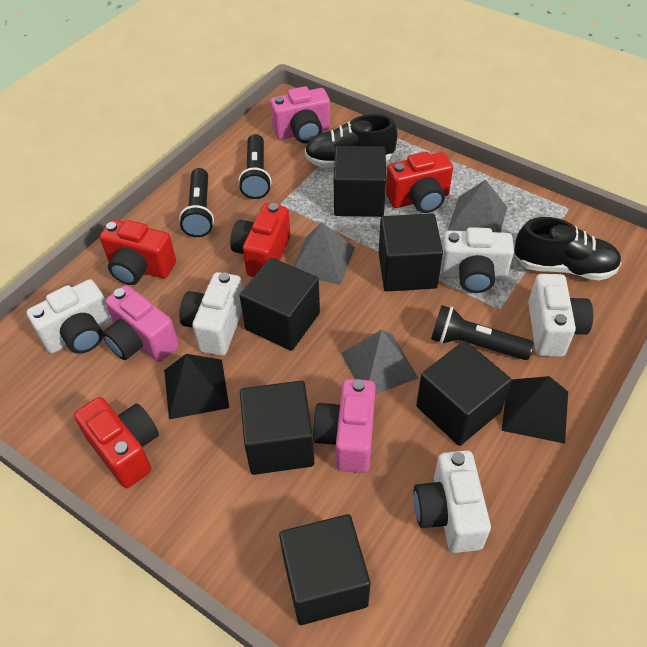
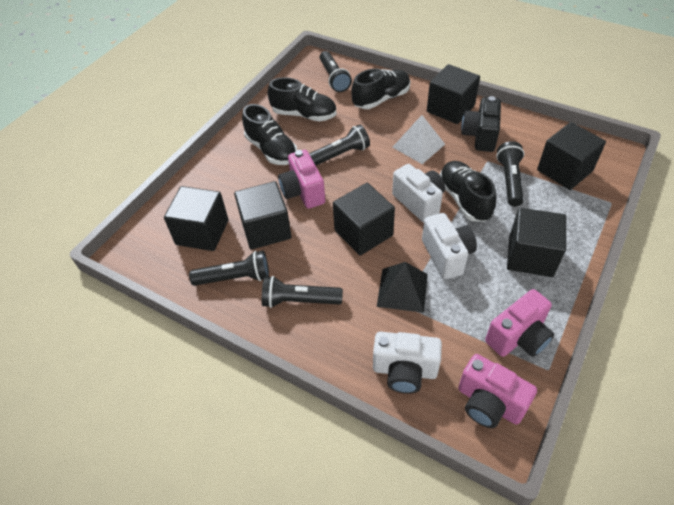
black camera: 0 -> 1
black flashlight: 3 -> 5
black pyramid: 2 -> 1
black shoe: 2 -> 4
grey pyramid: 3 -> 0
red camera: 4 -> 0
white camera: 5 -> 3
white pyramid: 0 -> 1

